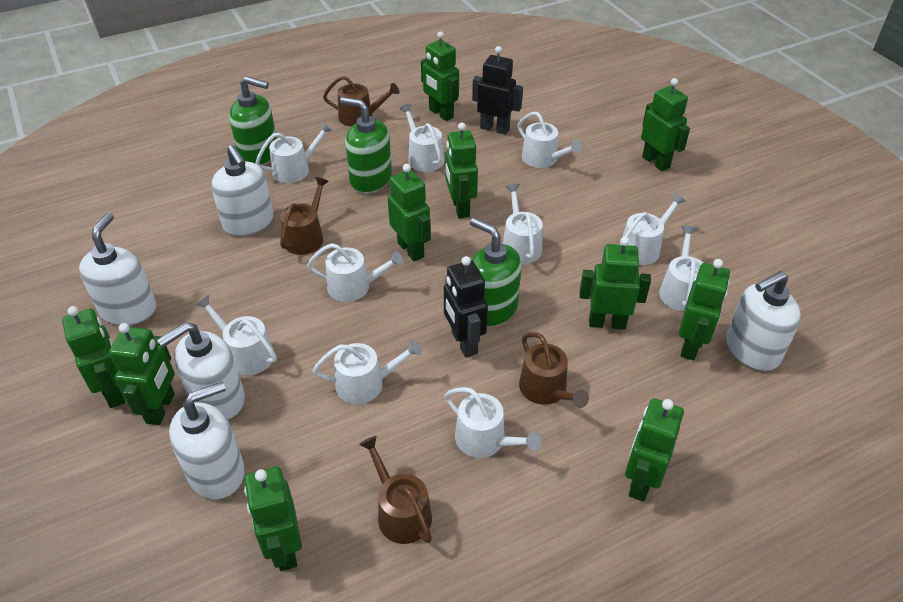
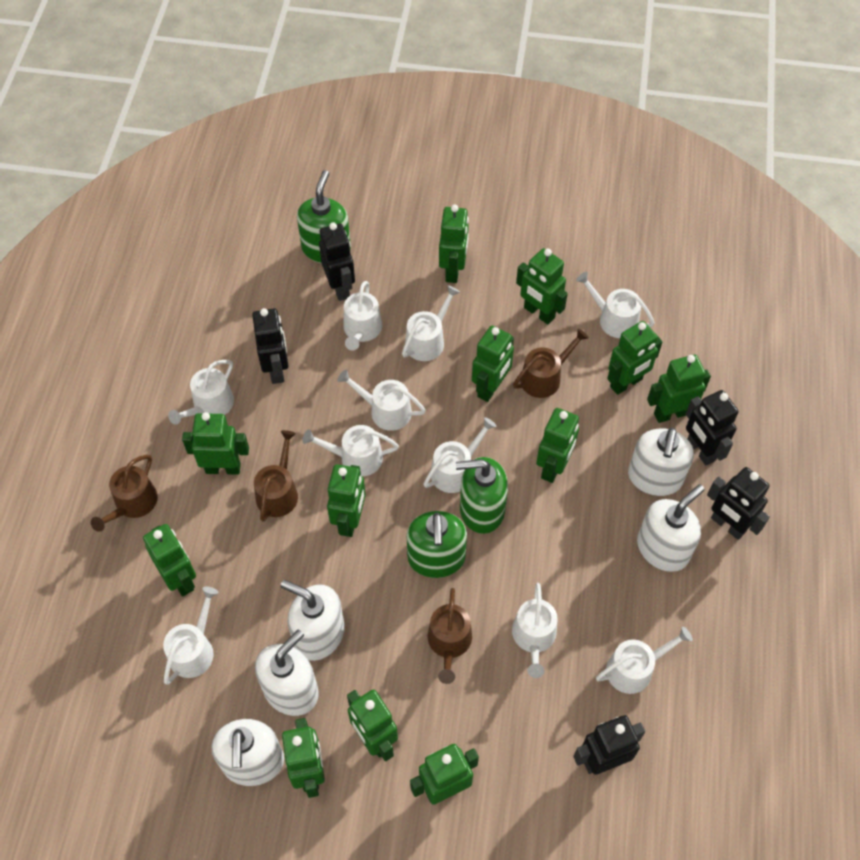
black robot: 2 -> 5
green robot: 10 -> 12

